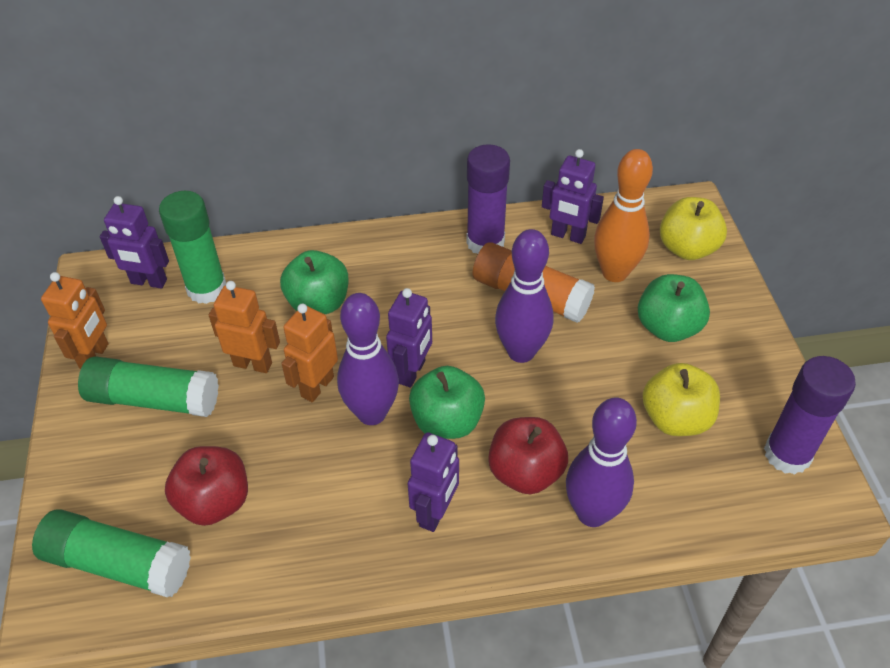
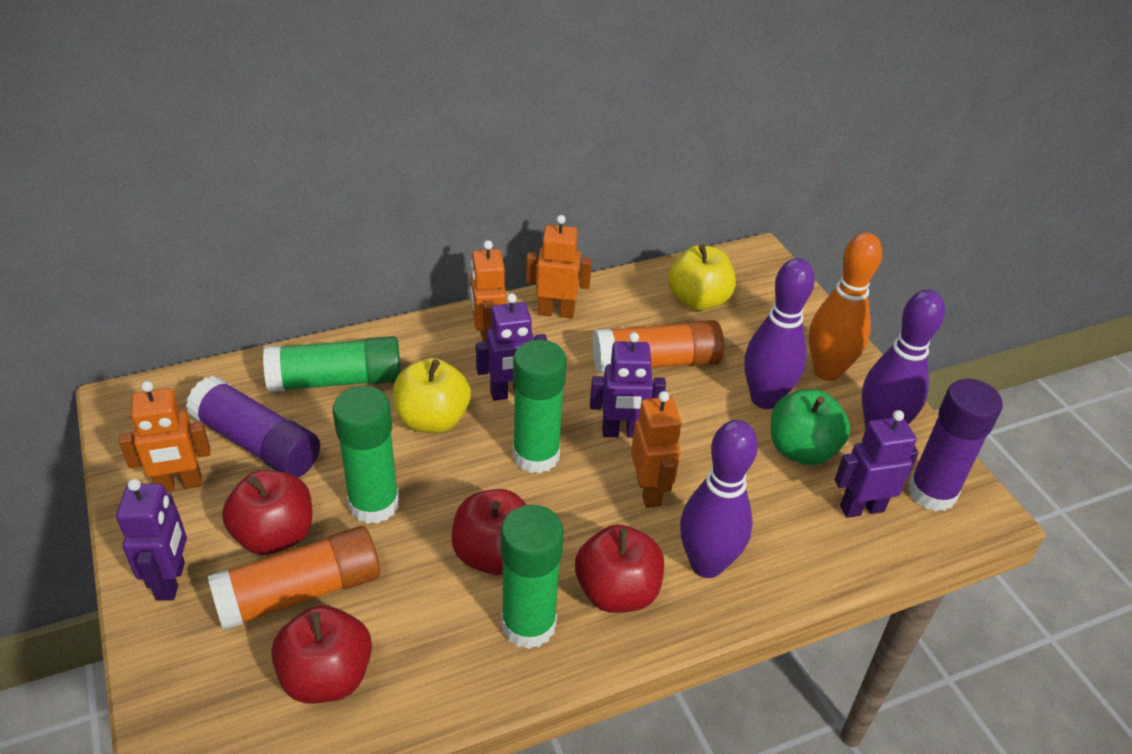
green apple: 3 -> 1
green glue stick: 3 -> 4
orange glue stick: 1 -> 2
orange robot: 3 -> 4
red apple: 2 -> 4

